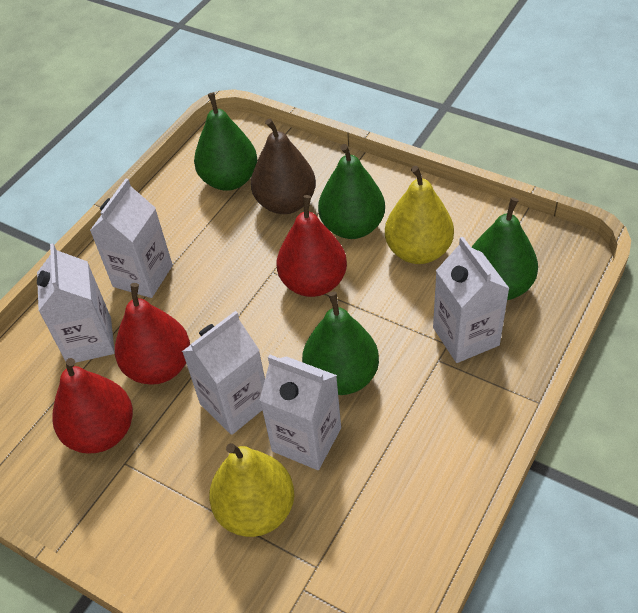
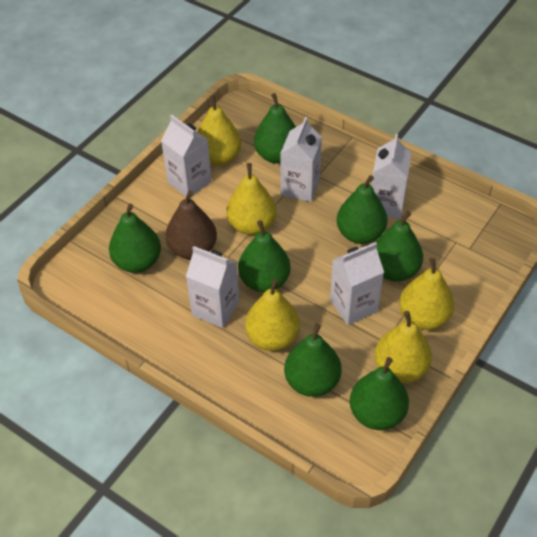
green pear: 4 -> 7
red pear: 3 -> 0
yellow pear: 2 -> 5

